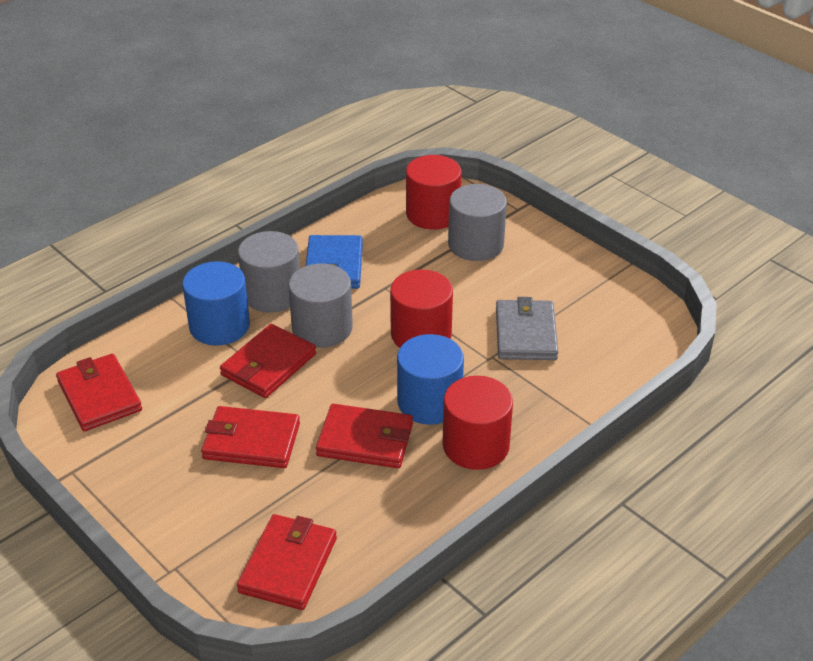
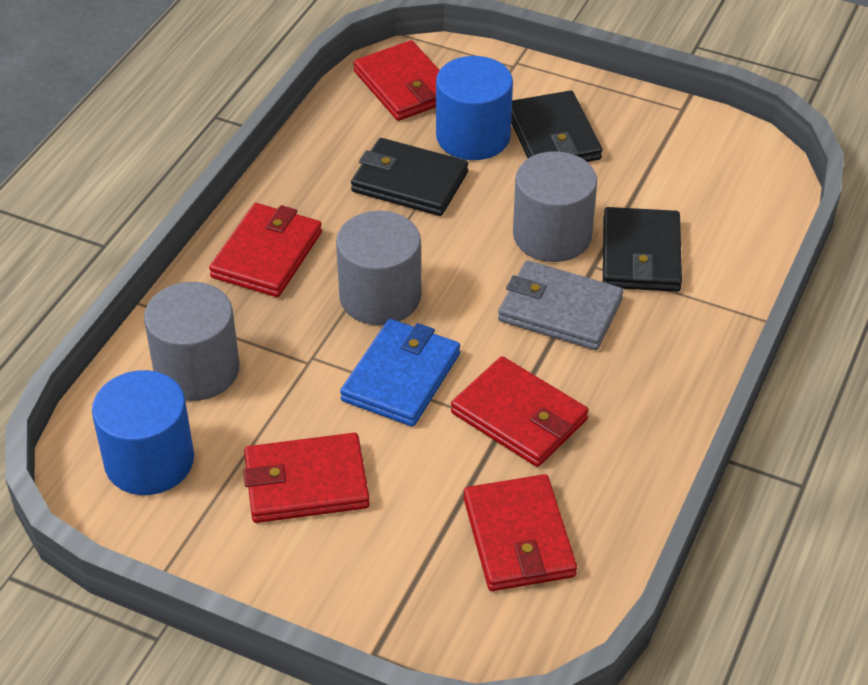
black wallet: 0 -> 3
red cylinder: 3 -> 0

